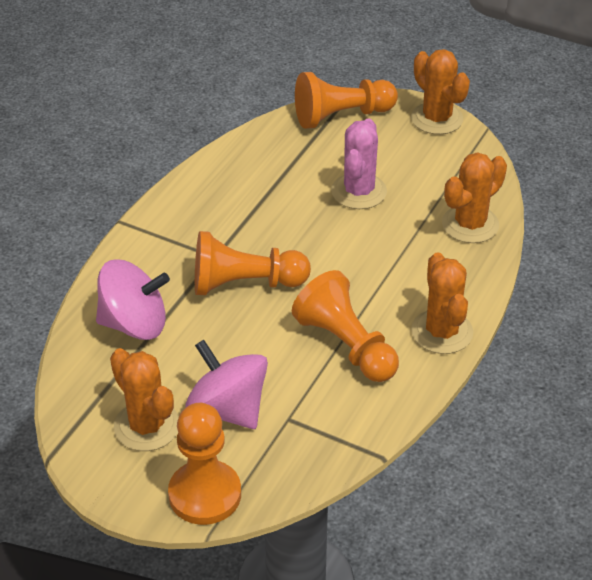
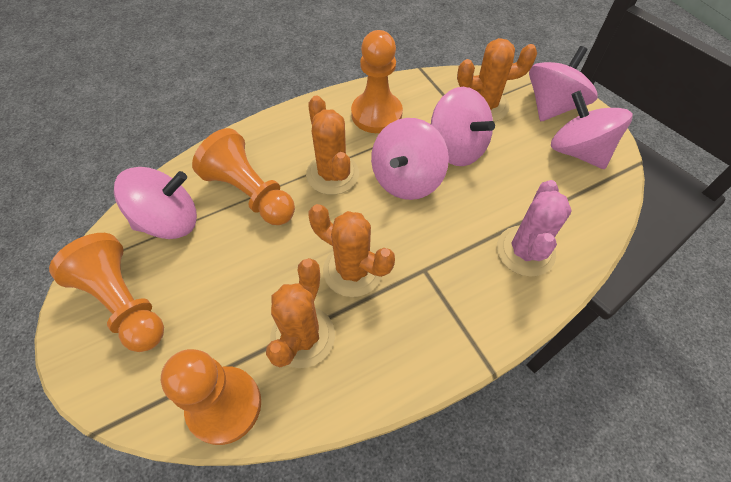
pink spinning top: 2 -> 5

